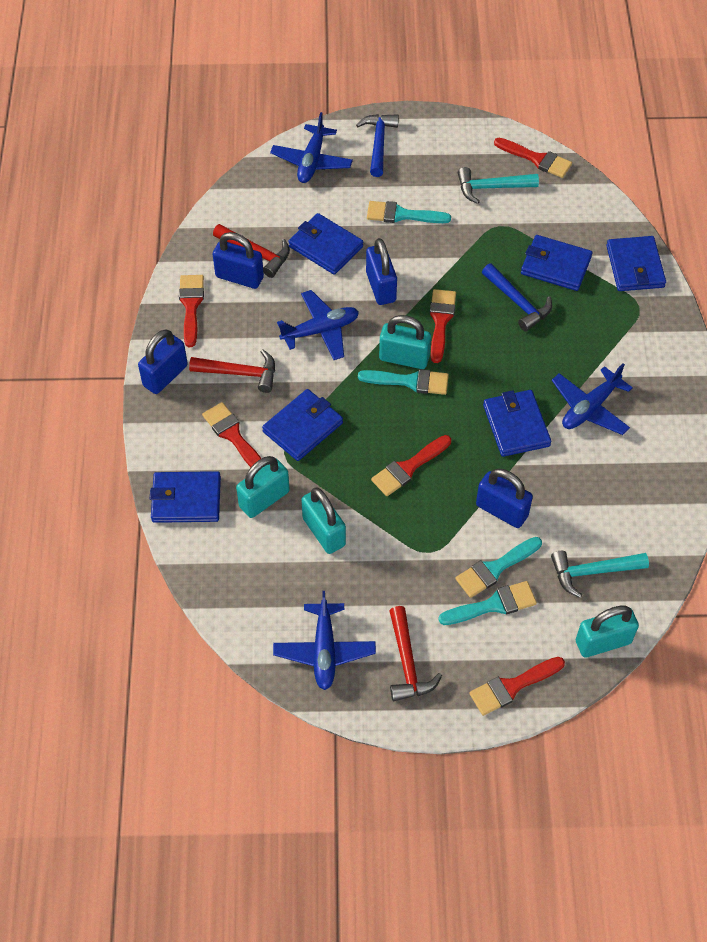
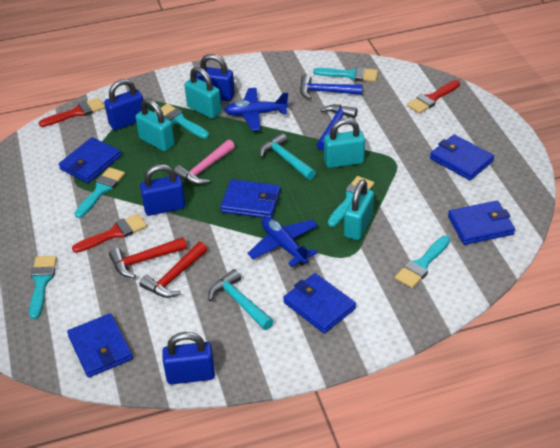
blue plane: 4 -> 2
pink hammer: 0 -> 1
red brush: 6 -> 3
red hammer: 3 -> 2
turquoise brush: 4 -> 6

